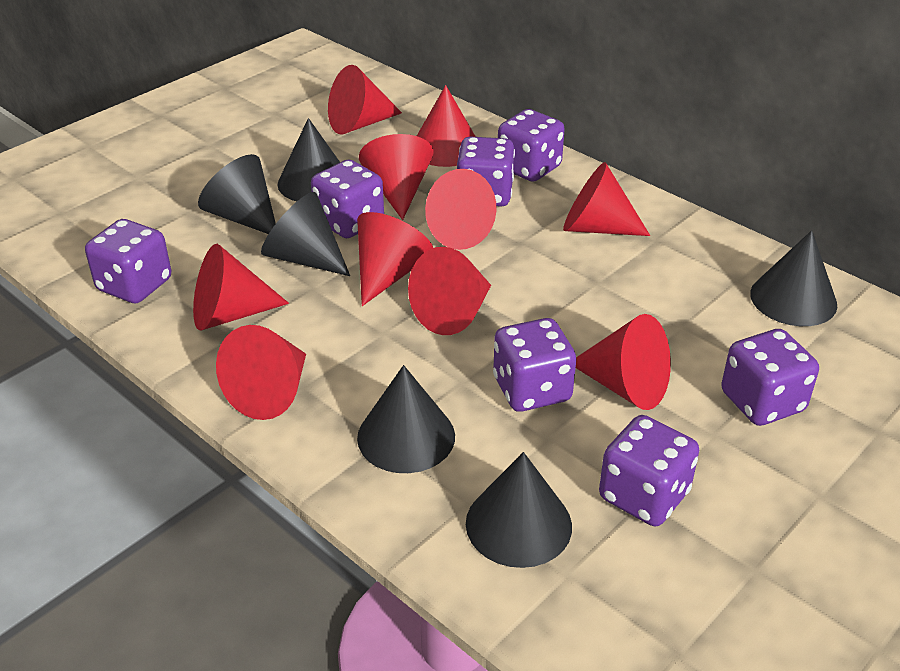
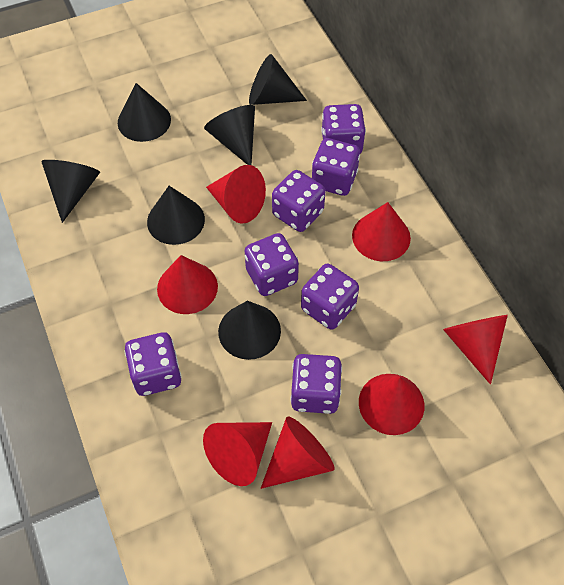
red cone: 10 -> 7

